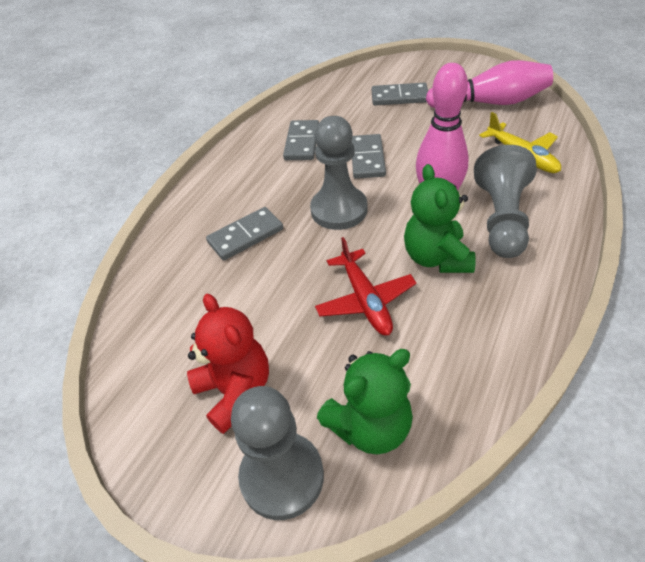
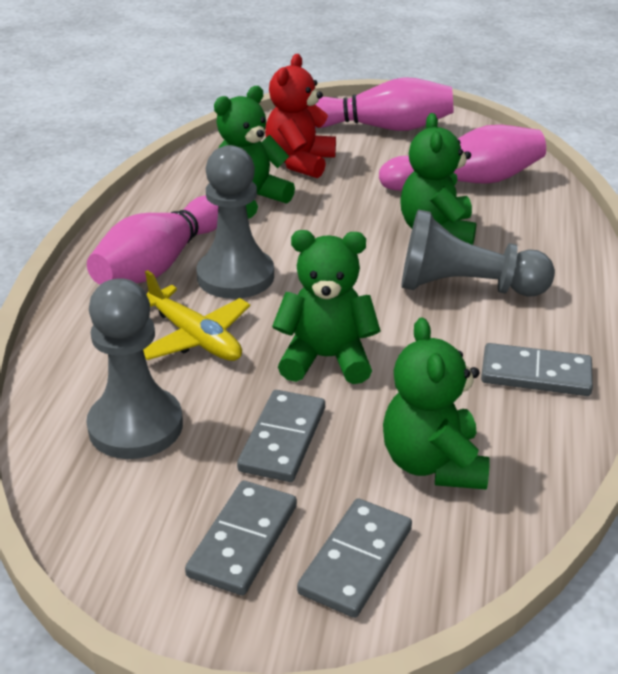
green teddy bear: 2 -> 4
pink bowling pin: 2 -> 3
red plane: 1 -> 0

